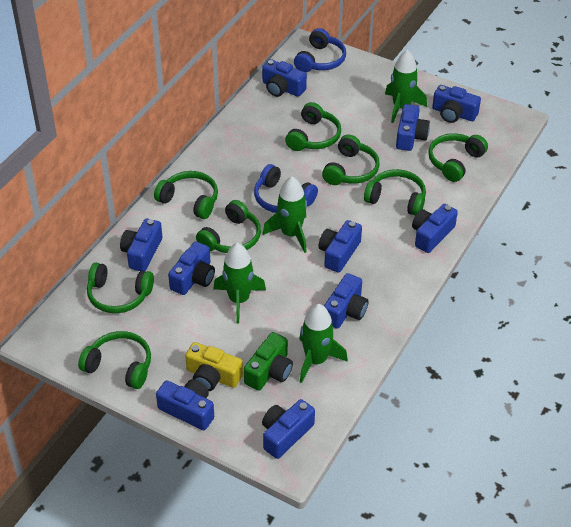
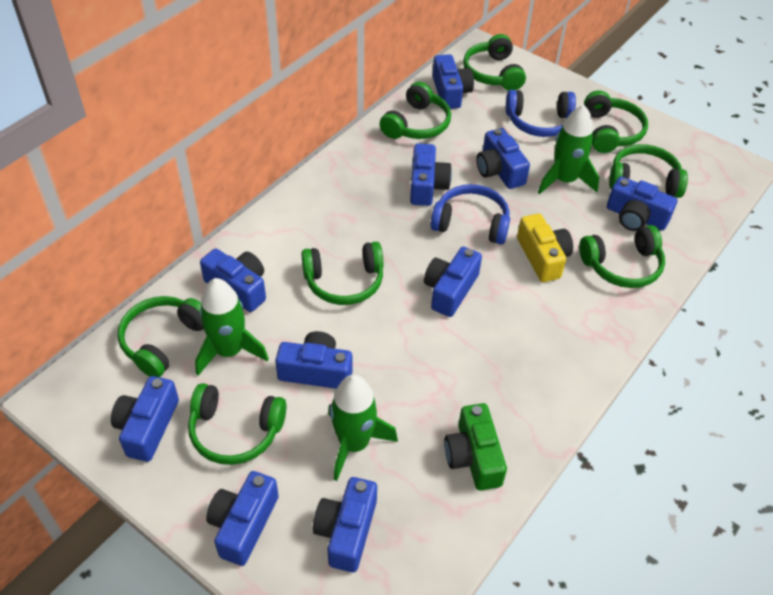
green rocket: 4 -> 3

